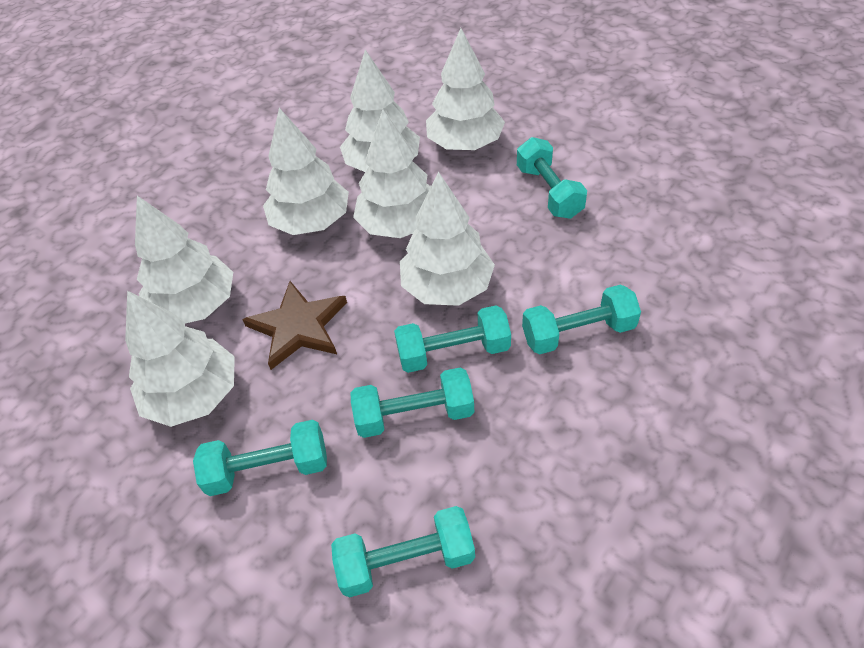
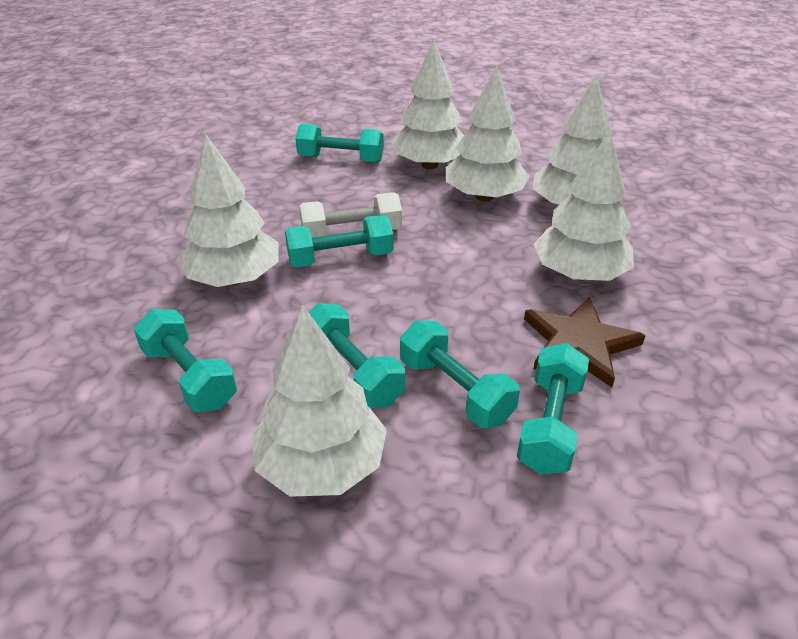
white dumbbell: 0 -> 1
white tree: 7 -> 6

